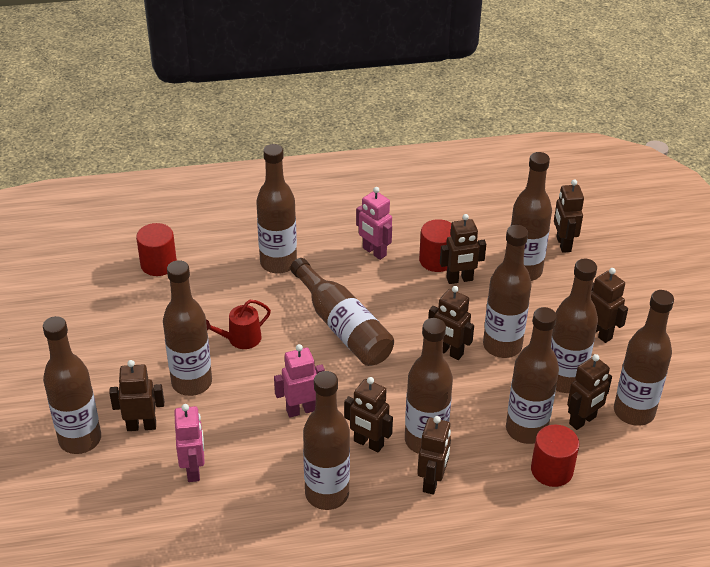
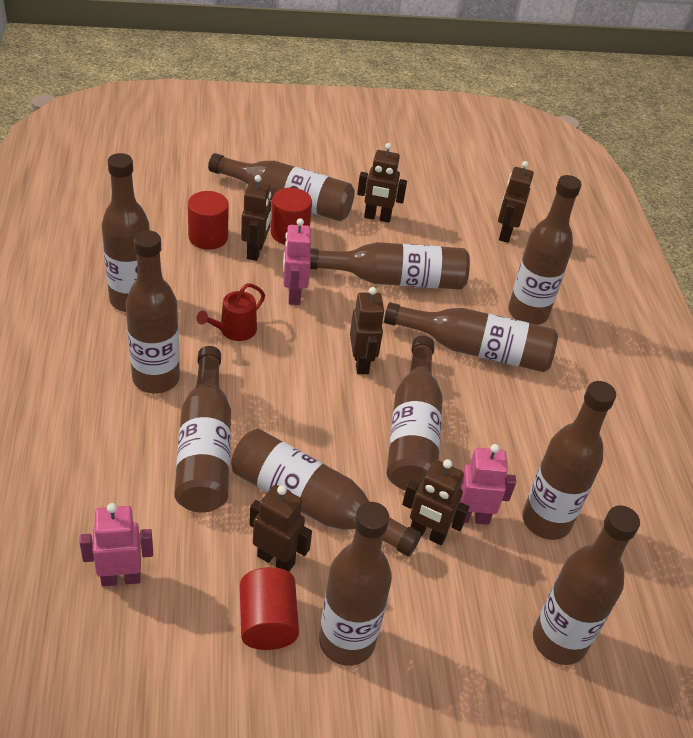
brown bottle: 11 -> 12
brown robot: 8 -> 6

